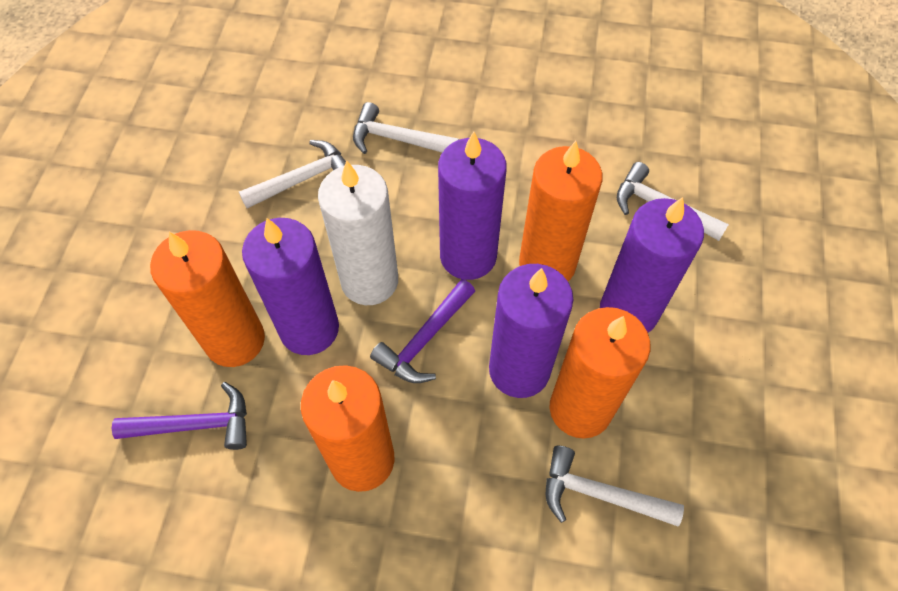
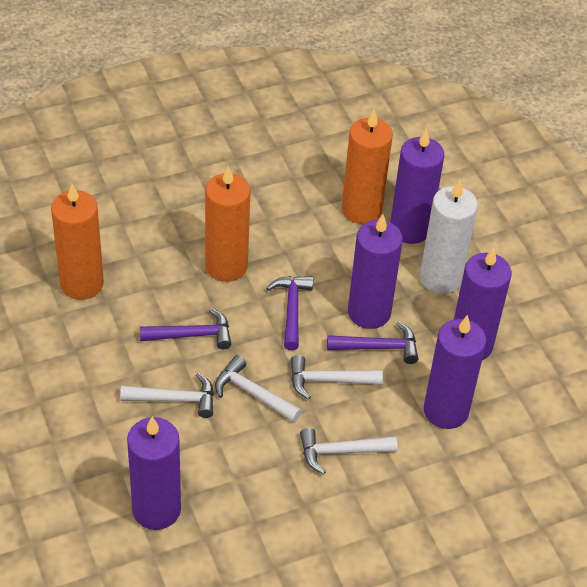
orange candle: 4 -> 3
purple candle: 4 -> 5
purple hammer: 2 -> 3

